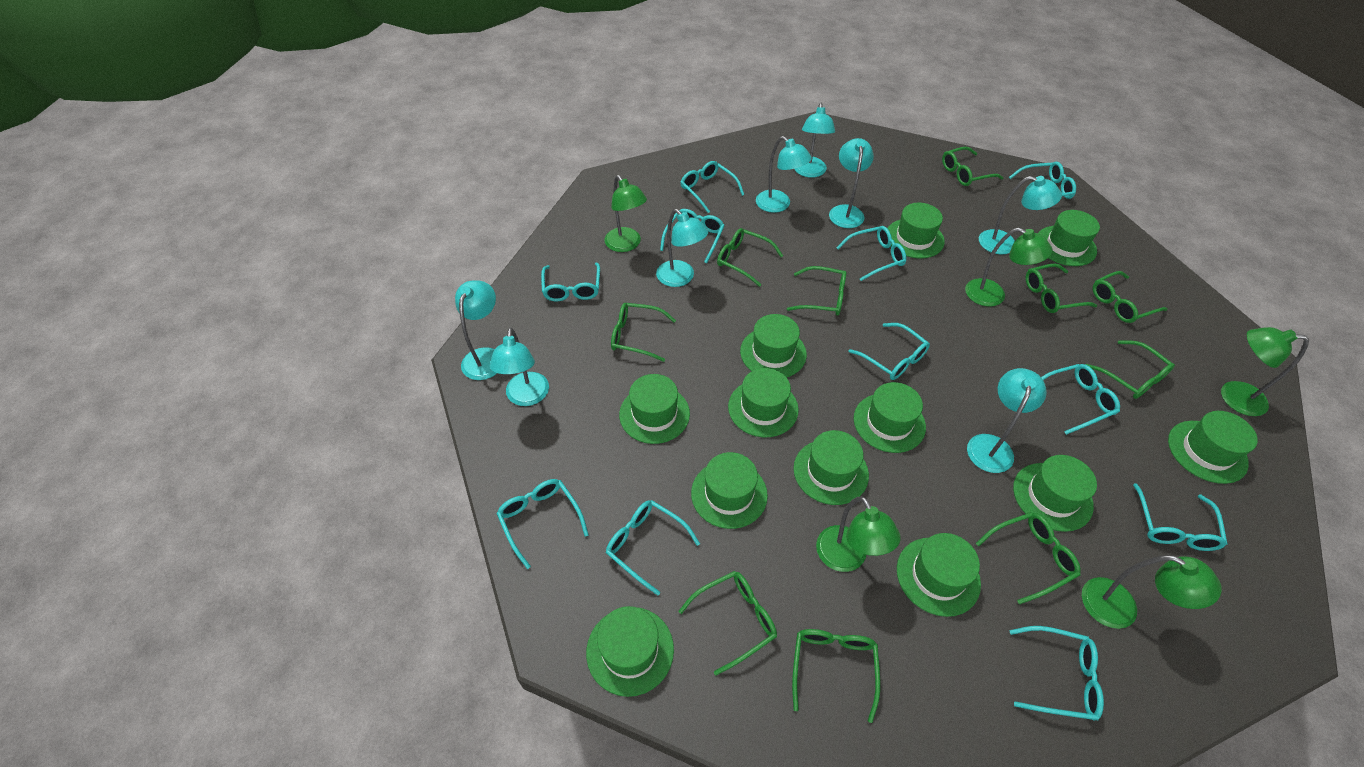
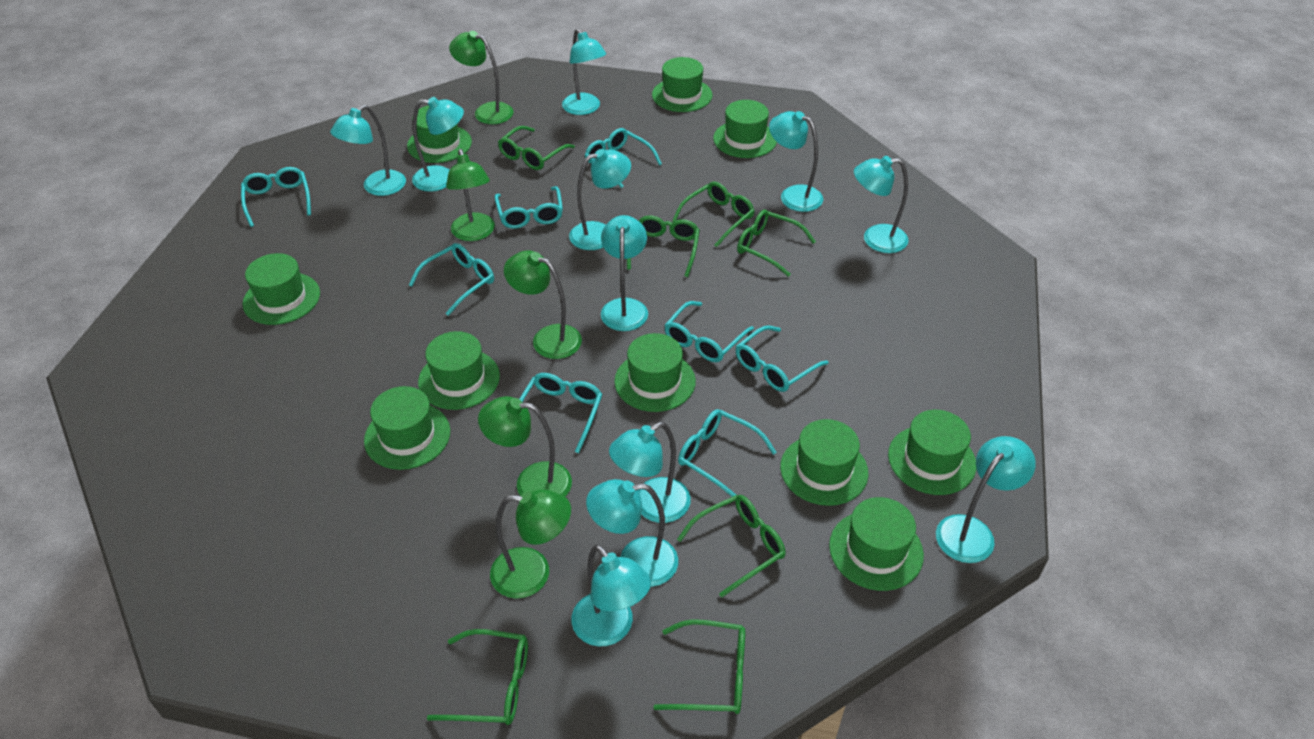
green glasses: 10 -> 7
green hat: 12 -> 10
turquoise glasses: 11 -> 8
turquoise lamp: 8 -> 11

